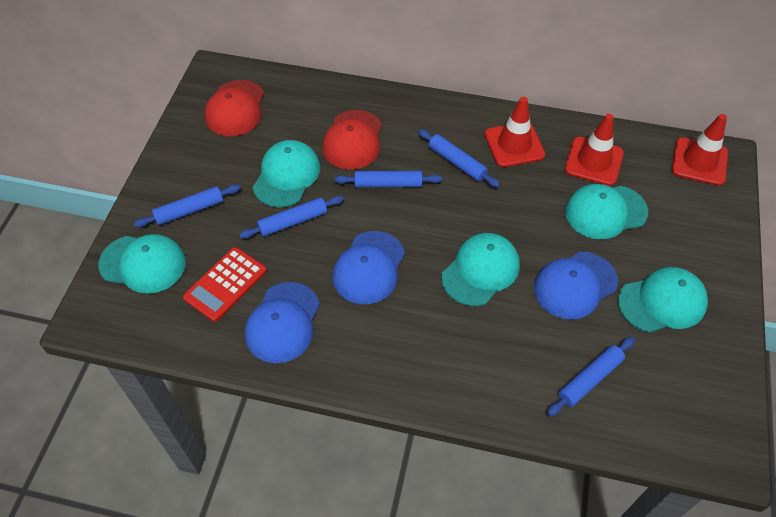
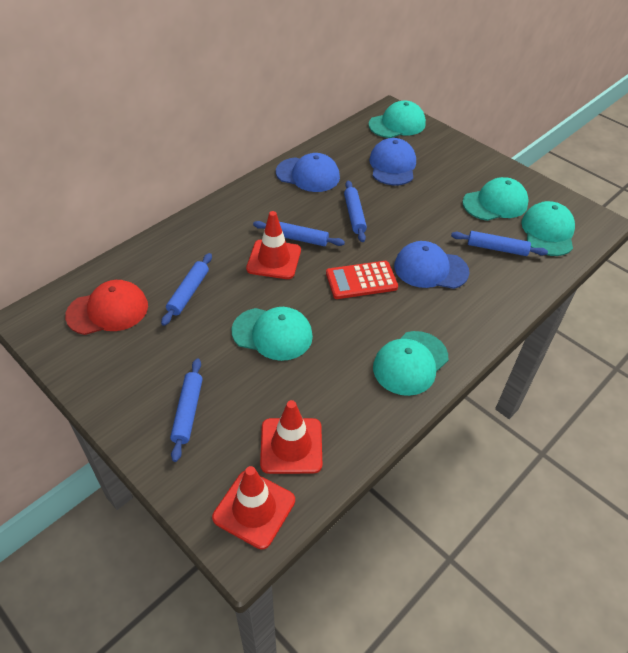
red cap: 2 -> 1

